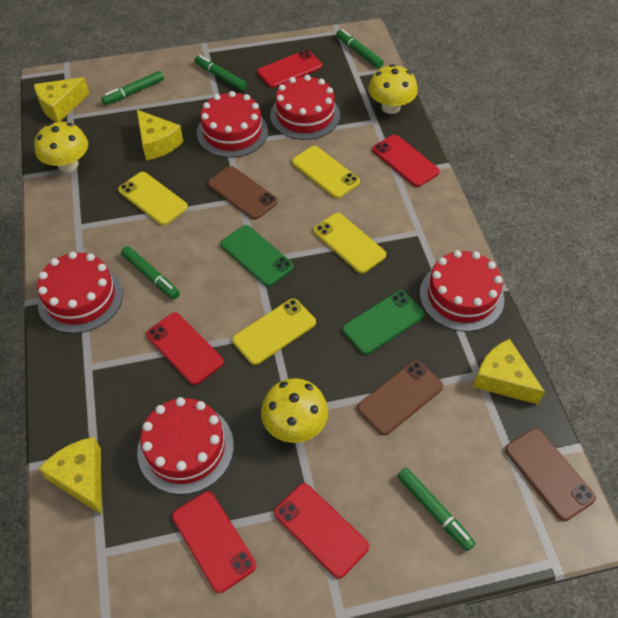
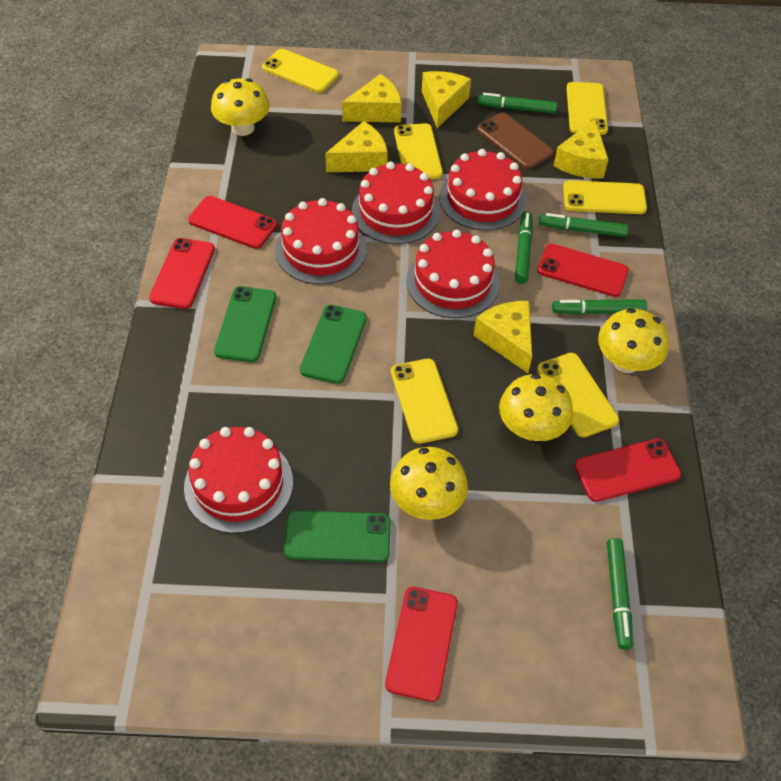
brown phone: 3 -> 1
green phone: 2 -> 3
yellow cheese: 4 -> 5
yellow mushroom: 3 -> 4
yellow phone: 4 -> 6

